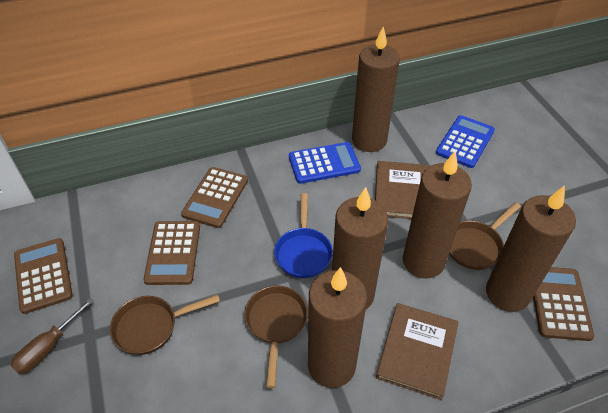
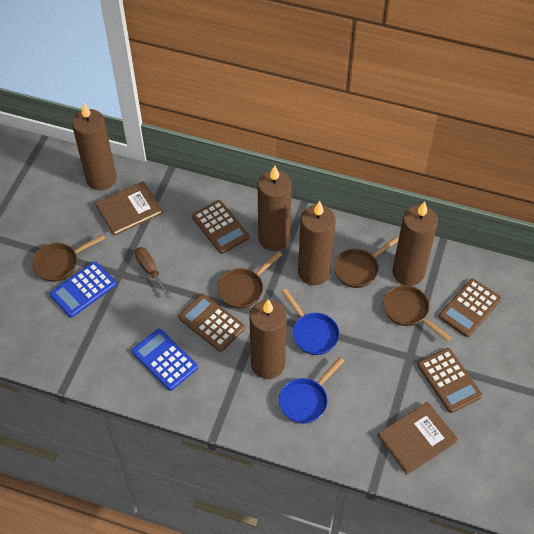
blue pan: 1 -> 2
brown pan: 3 -> 4

